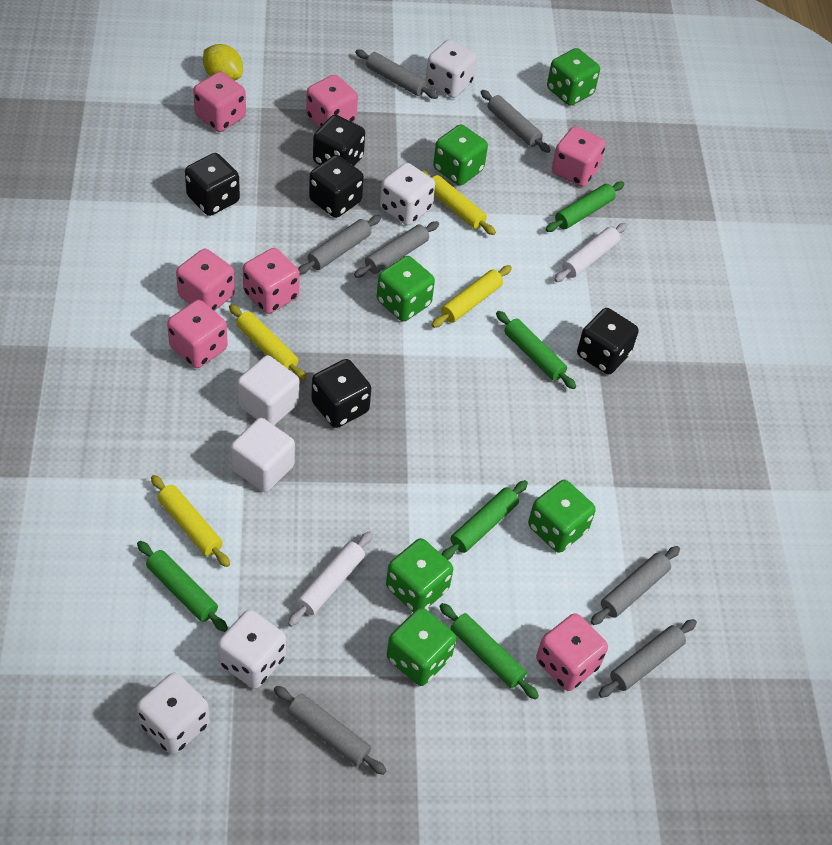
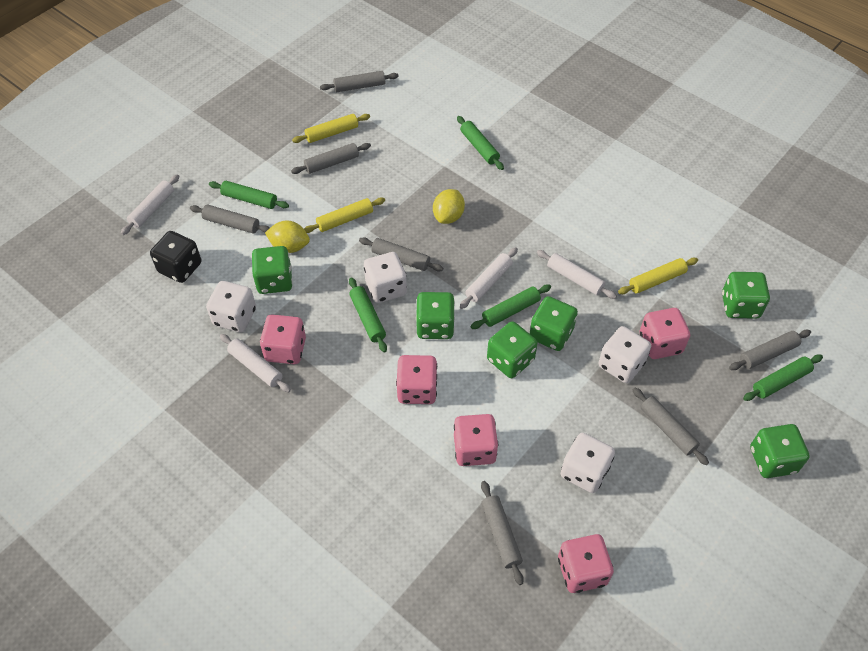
black dice: 5 -> 1
pink dice: 7 -> 5
white cube: 2 -> 0
white rolling pin: 2 -> 4
yellow lemon: 1 -> 2
yellow rolling pin: 4 -> 3

